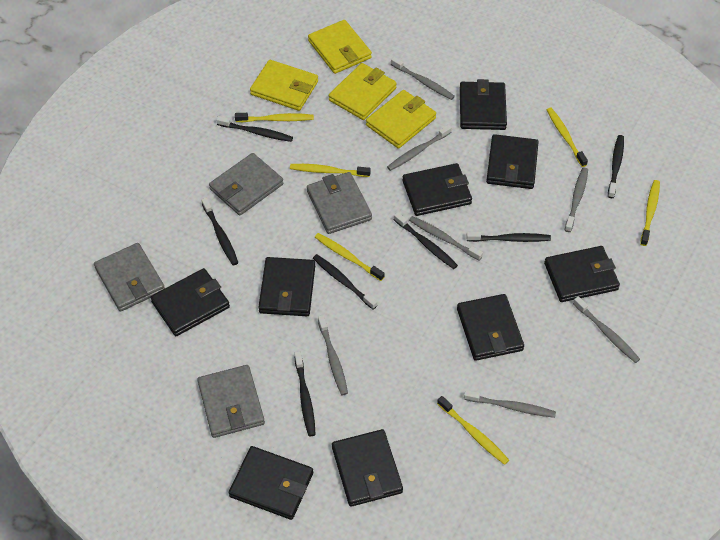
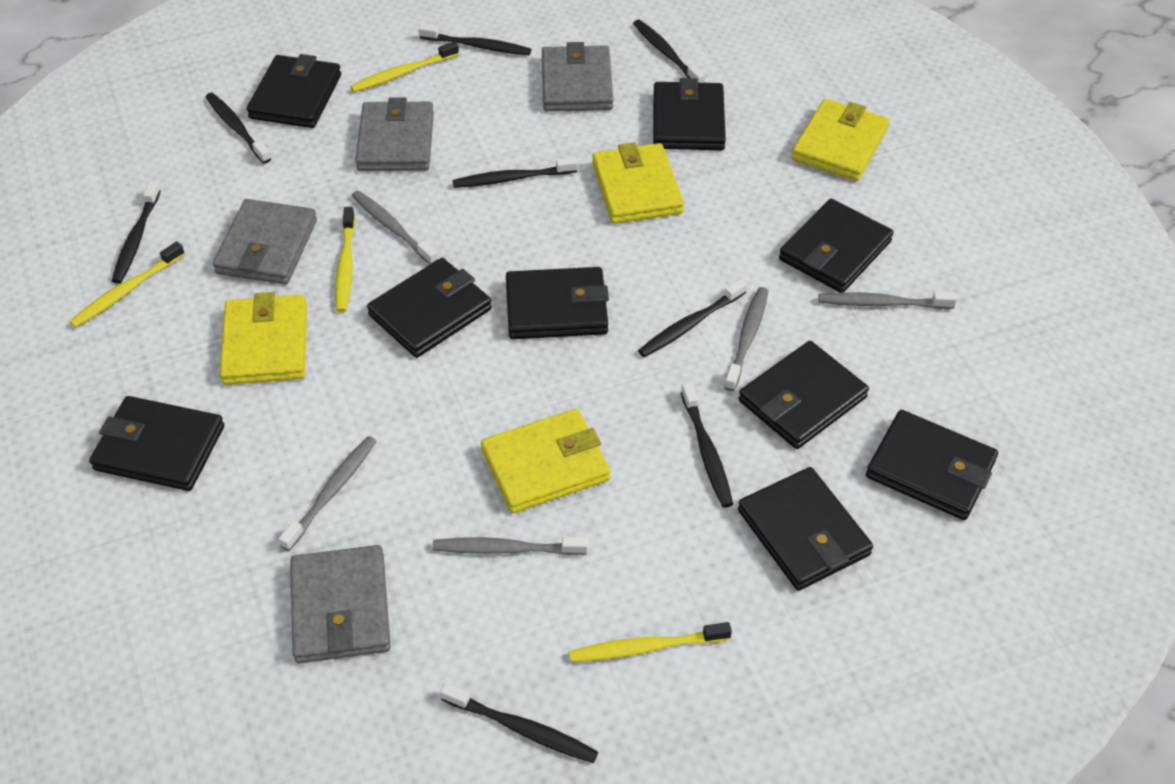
black toothbrush: 7 -> 8
grey toothbrush: 7 -> 5
yellow toothbrush: 6 -> 4

